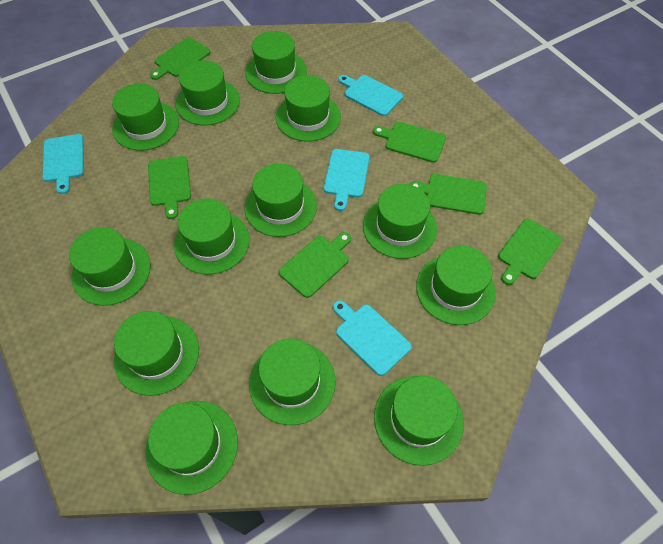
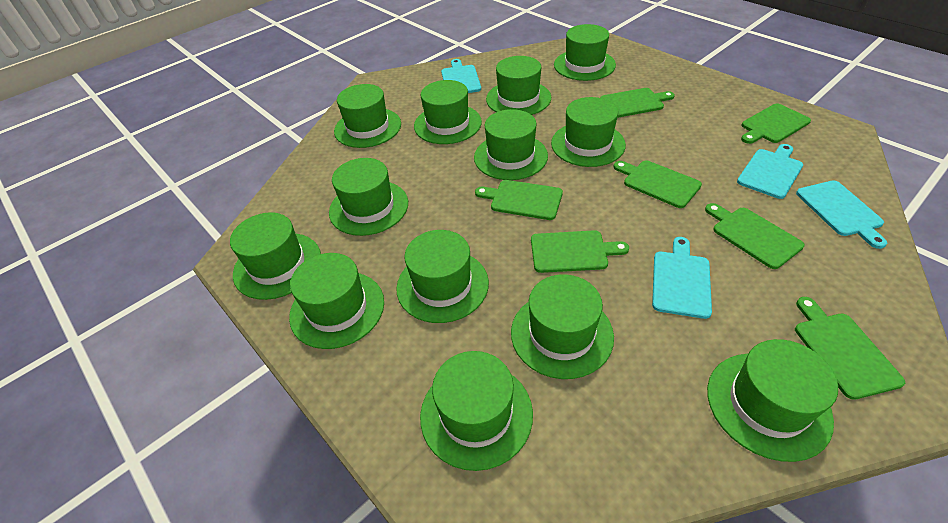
green cutting board: 6 -> 7

